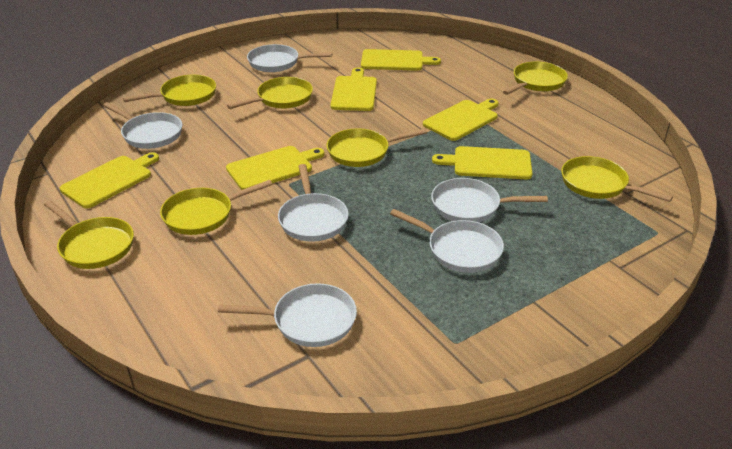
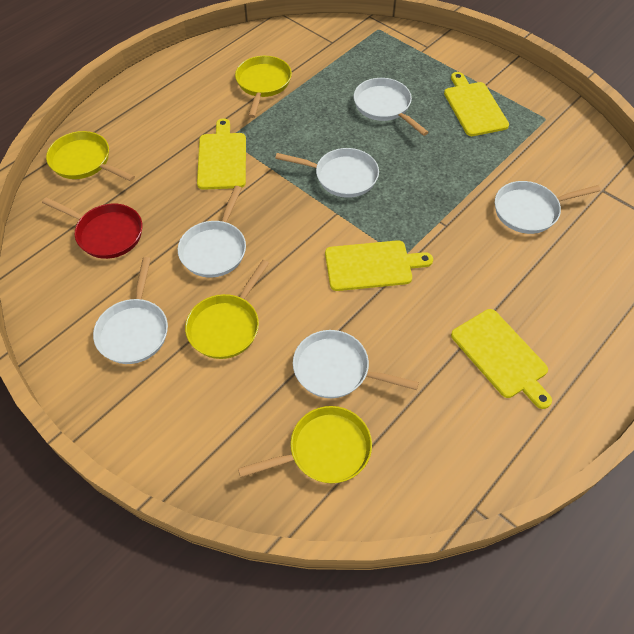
red pan: 0 -> 1
yellow cutting board: 6 -> 4
yellow pan: 7 -> 4

